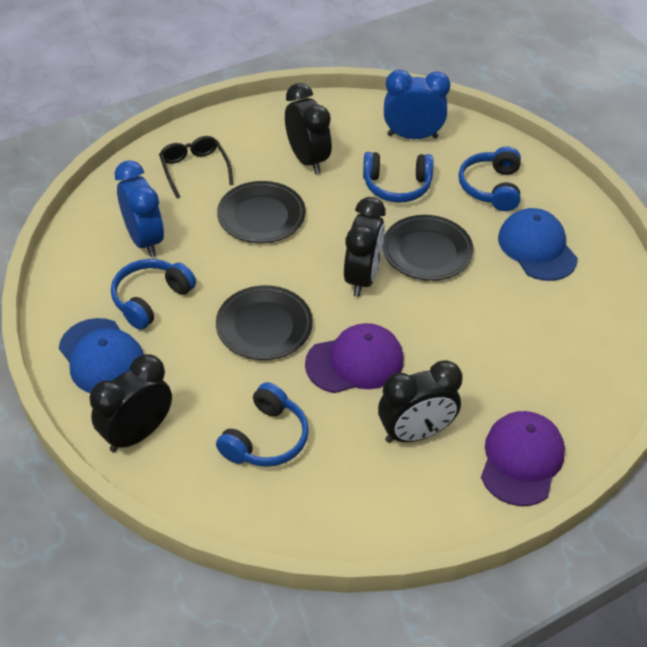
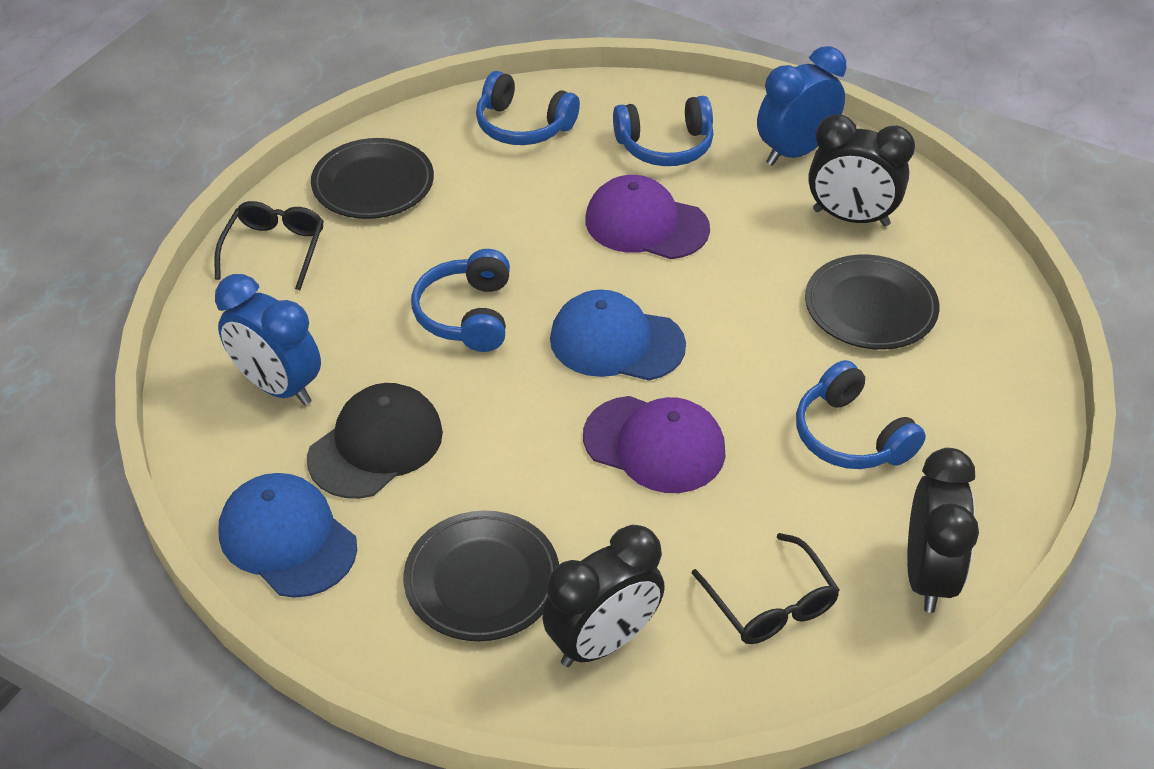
black cap: 0 -> 1
black clock: 4 -> 3
black glasses: 1 -> 2

